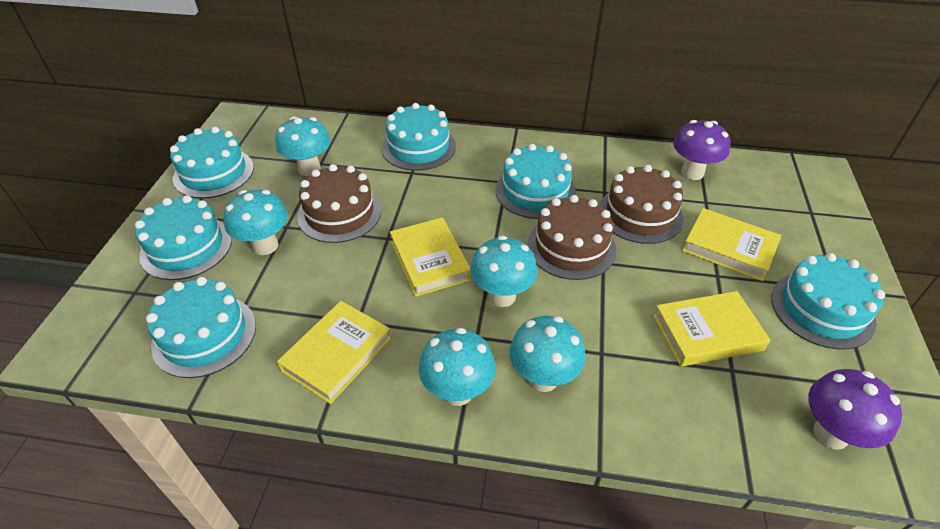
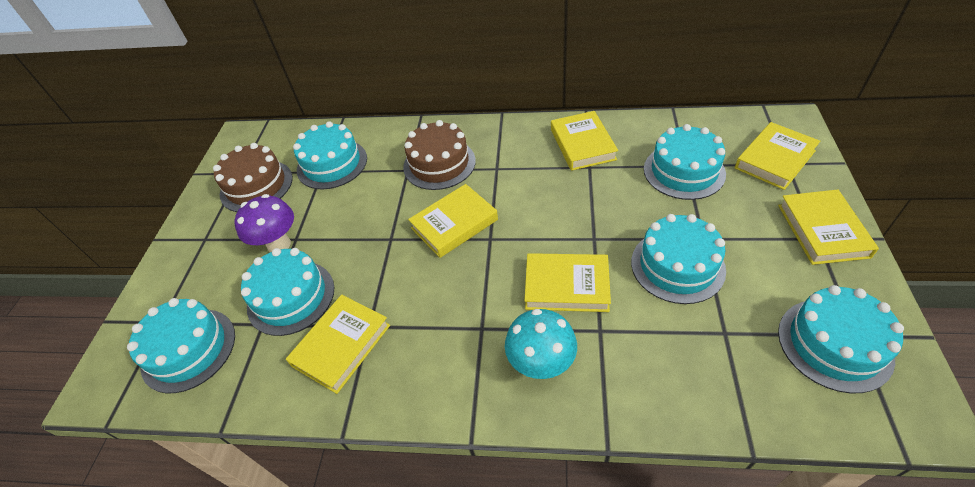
brown cake: 3 -> 2
purple mushroom: 2 -> 1
turquoise mushroom: 5 -> 1
yellow book: 4 -> 6

